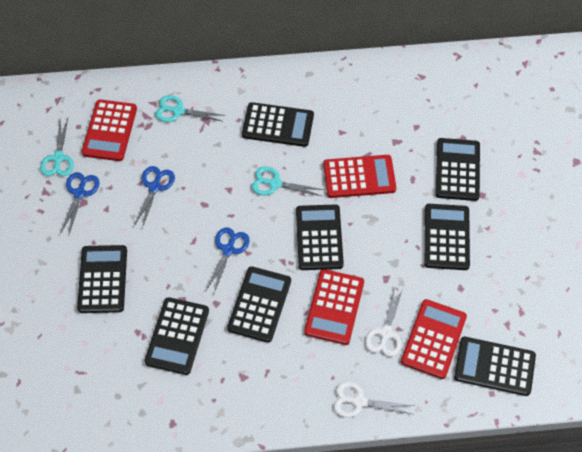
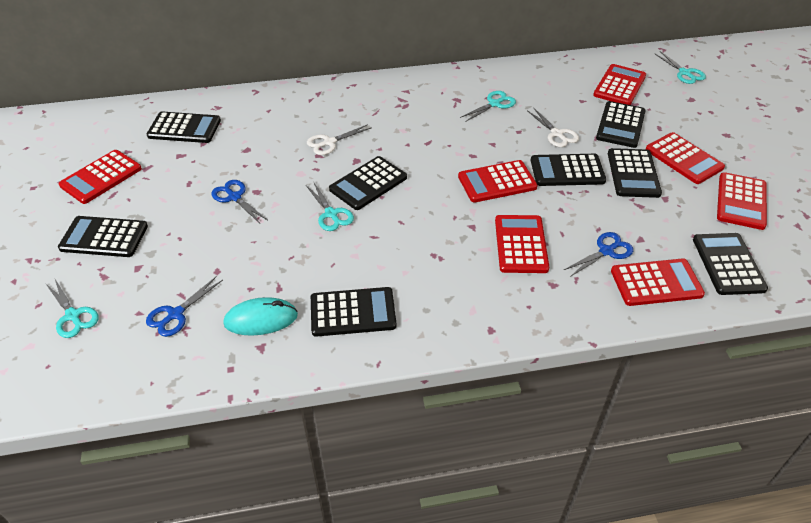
red calculator: 4 -> 7
turquoise mouse: 0 -> 1
turquoise scissors: 3 -> 4

